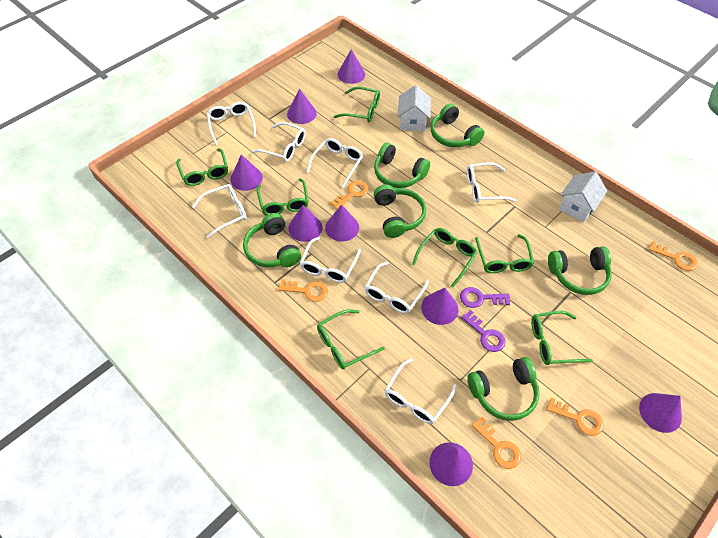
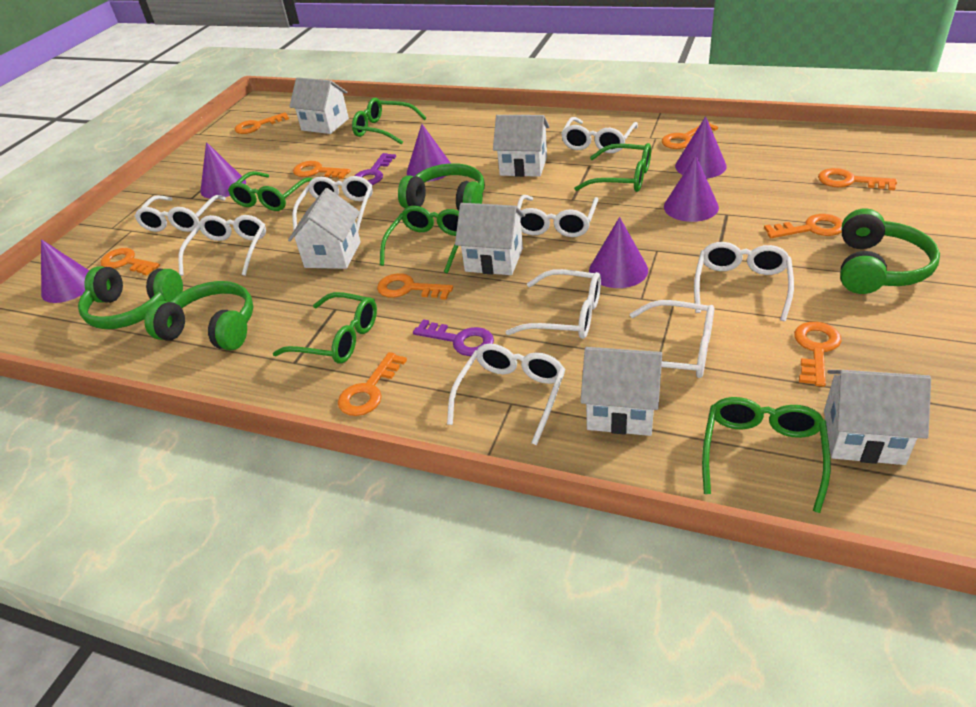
green glasses: 7 -> 6
green headphones: 6 -> 4
orange key: 5 -> 9
purple cone: 8 -> 6
white glasses: 8 -> 9
white house: 2 -> 6

